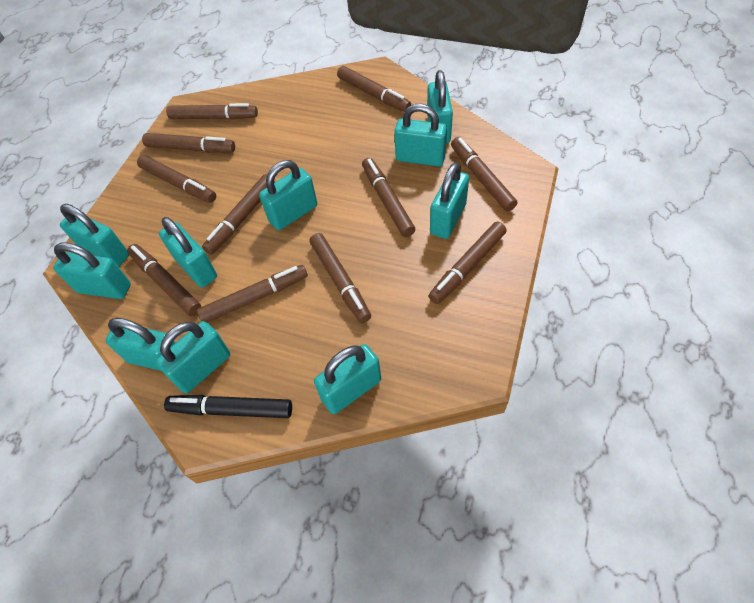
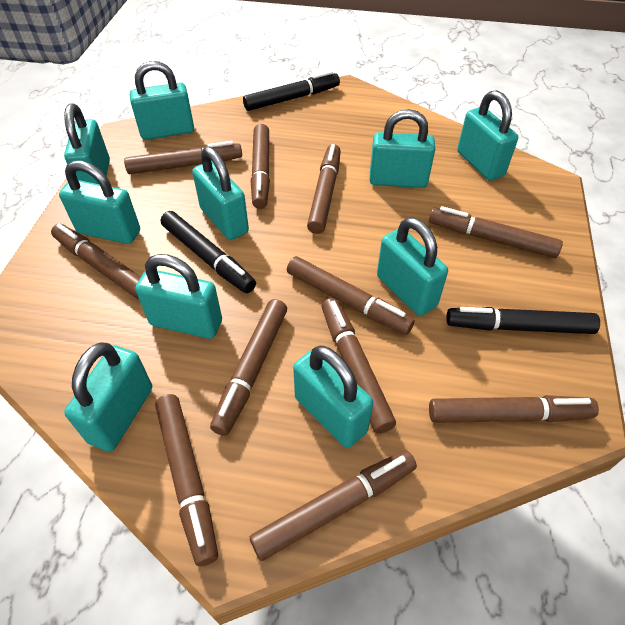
black marker: 1 -> 3

